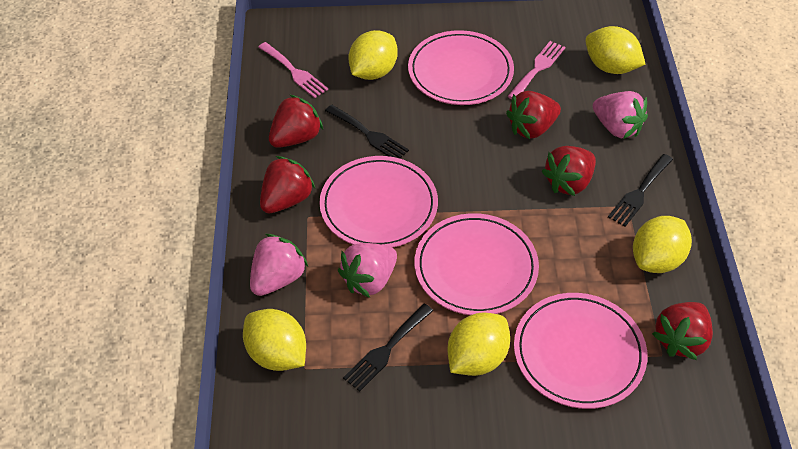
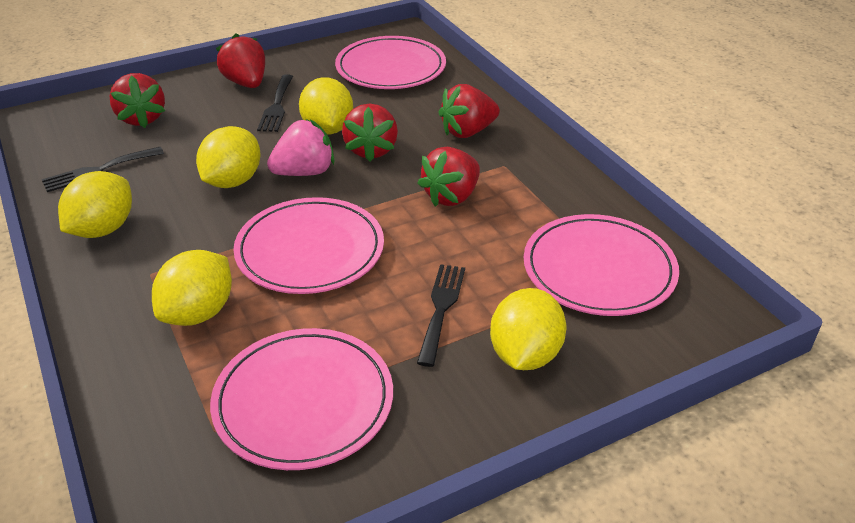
pink fork: 2 -> 0
pink strawberry: 3 -> 1

